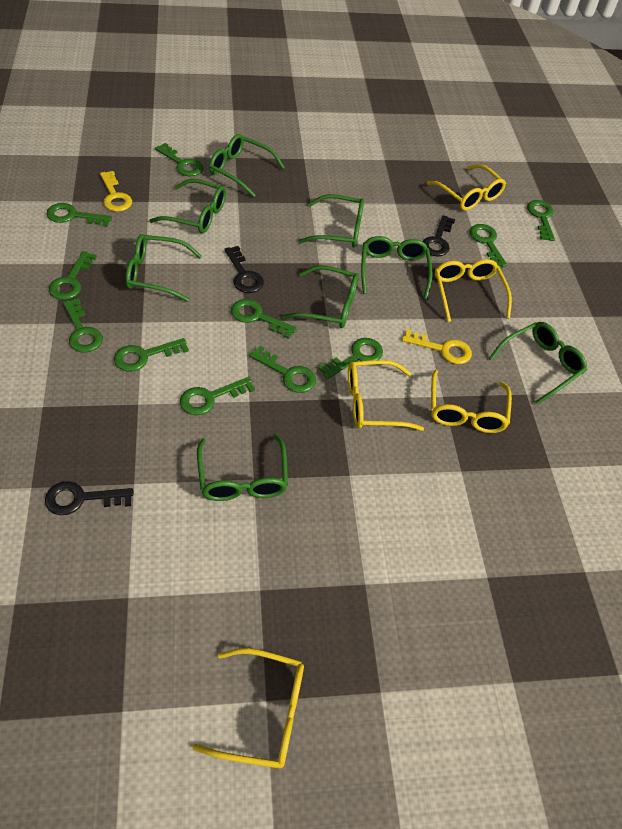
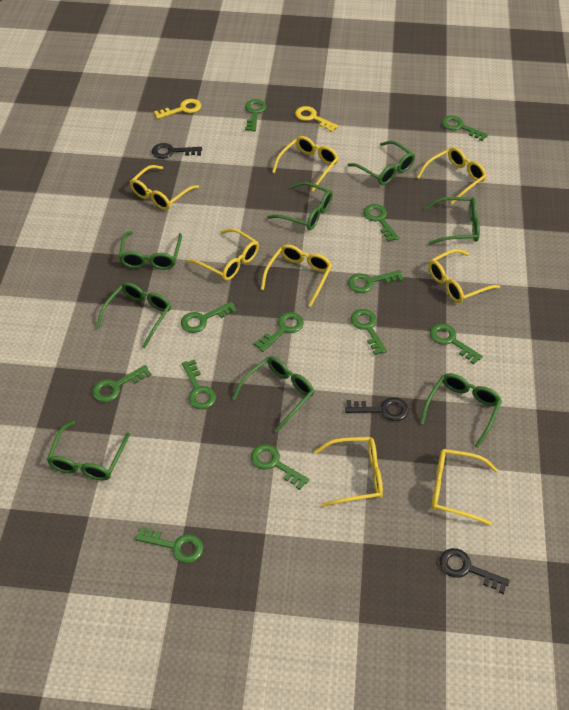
green key: 11 -> 12
yellow glasses: 5 -> 8

